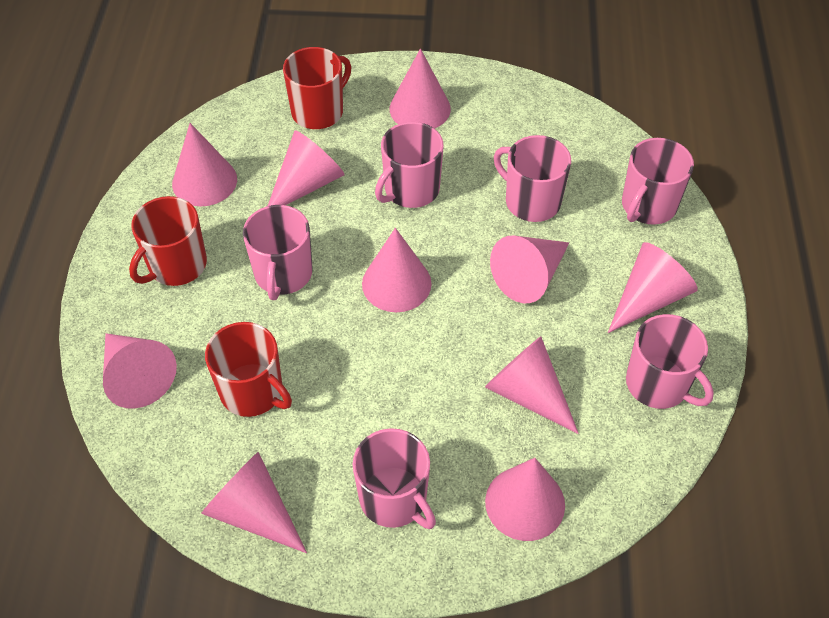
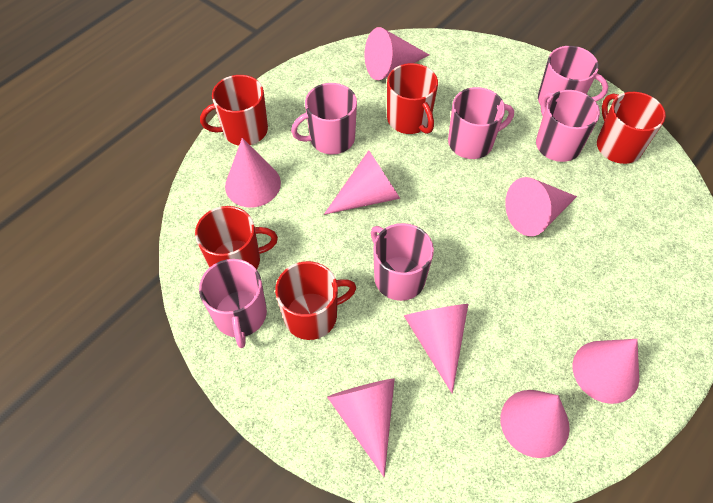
pink cone: 10 -> 8
red mug: 3 -> 5

